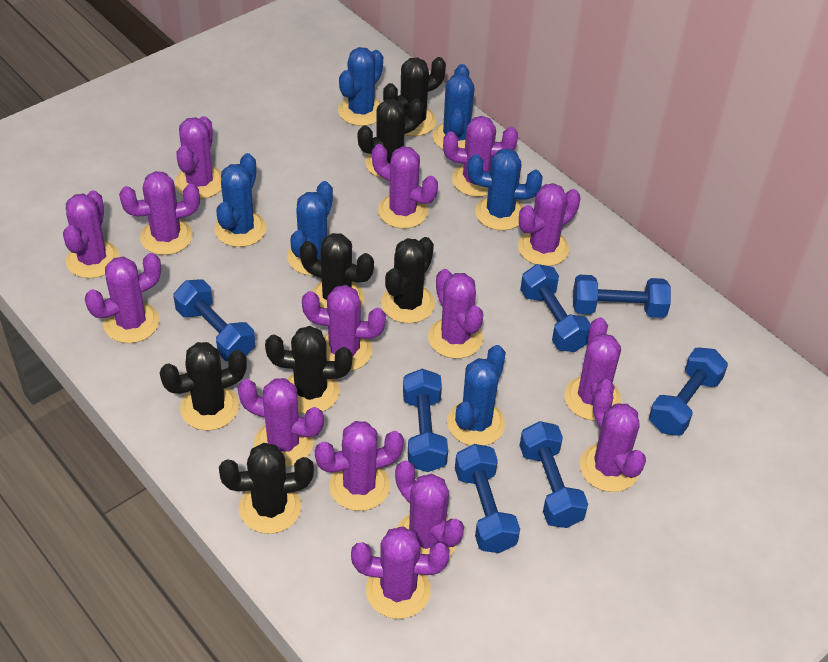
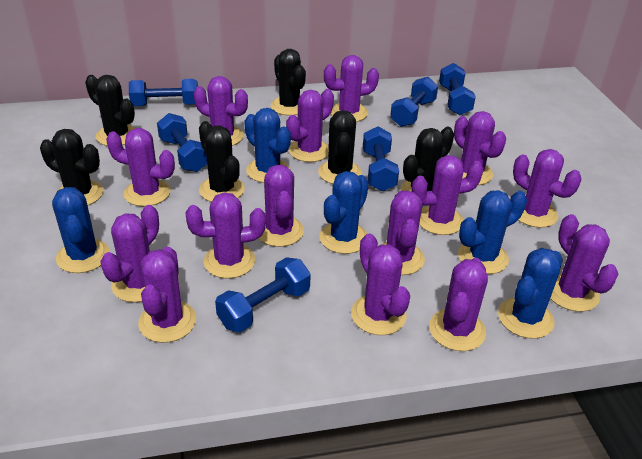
black cactus: 7 -> 6
blue cactus: 6 -> 5
blue dumbbell: 7 -> 6

